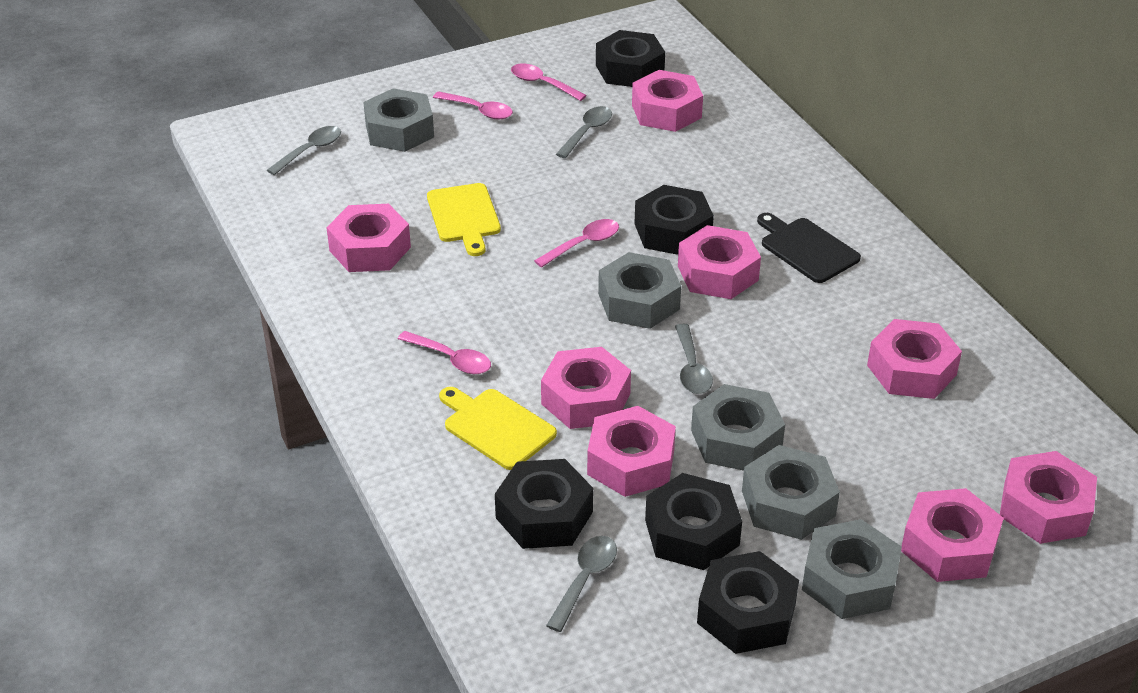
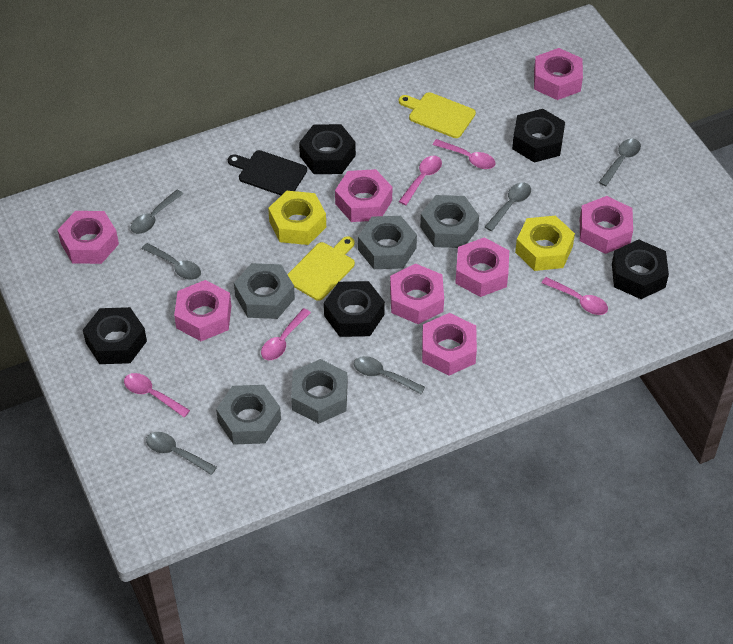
grey spoon: 4 -> 6
pink spoon: 4 -> 5
yellow nut: 0 -> 2

